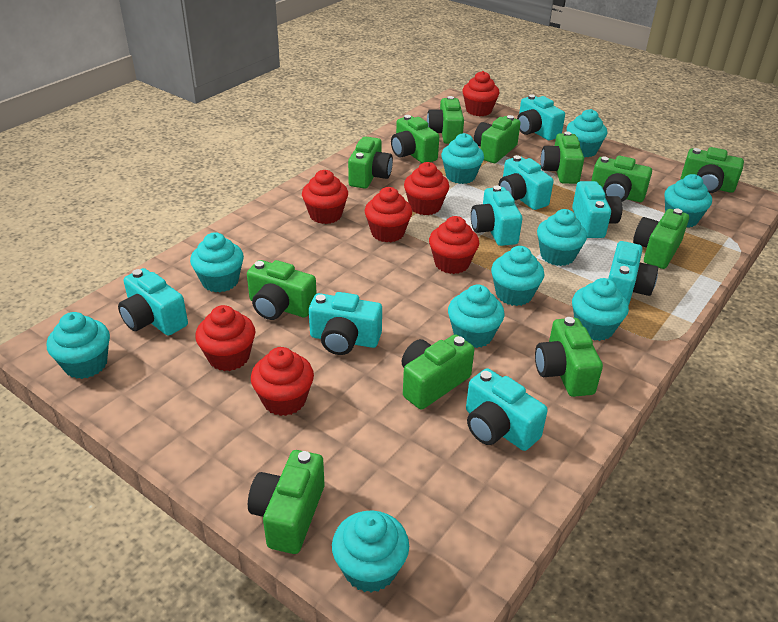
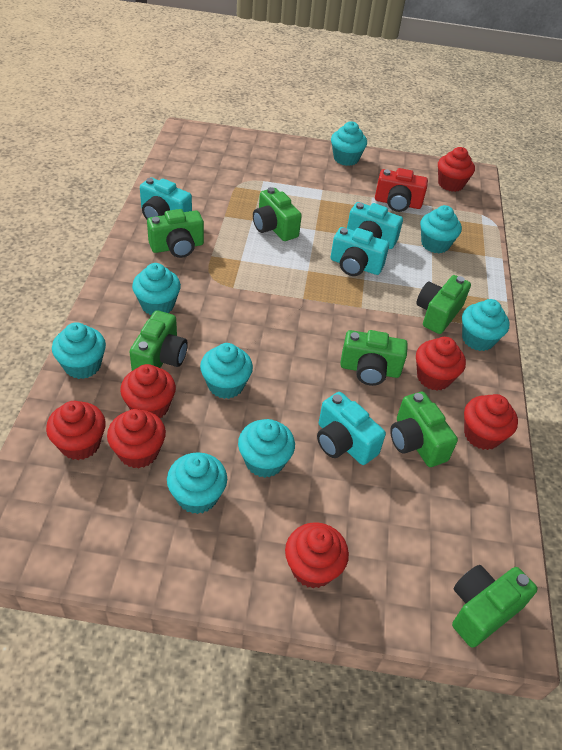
green camera: 12 -> 7
red camera: 0 -> 1
turquoise camera: 8 -> 4
turquoise cupcake: 10 -> 8

